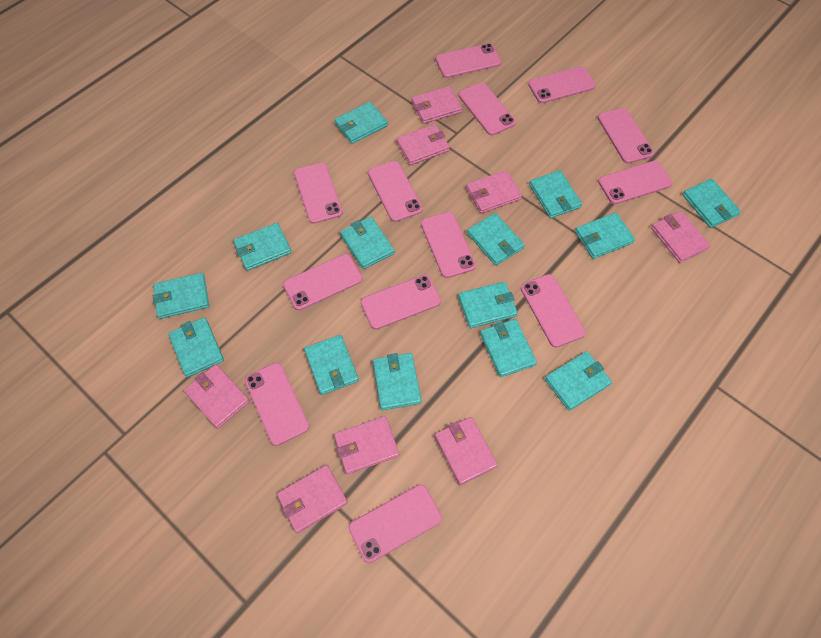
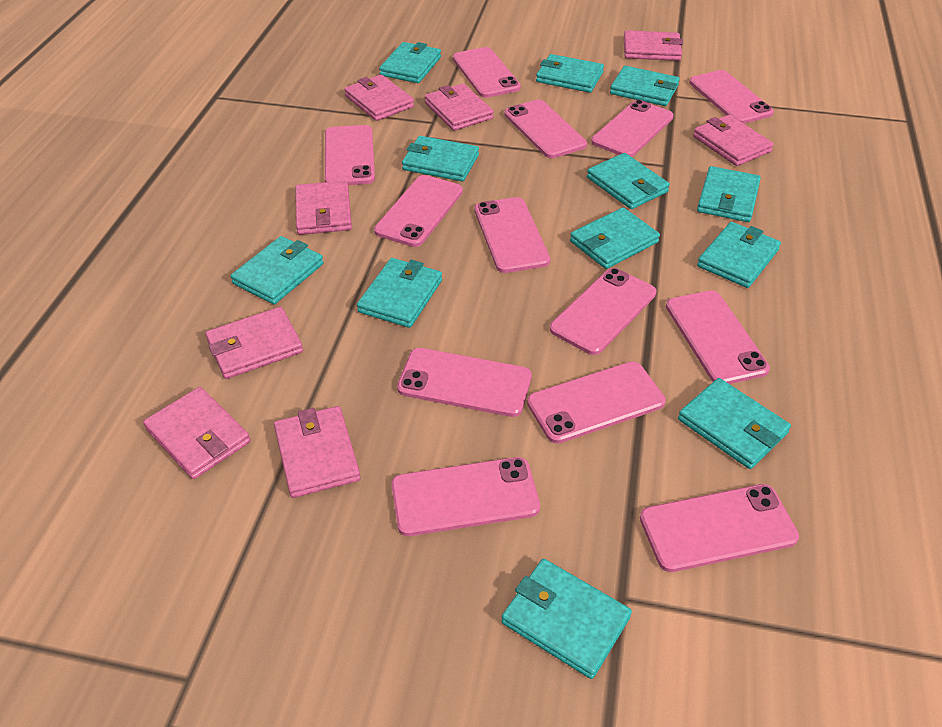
turquoise wallet: 14 -> 12

